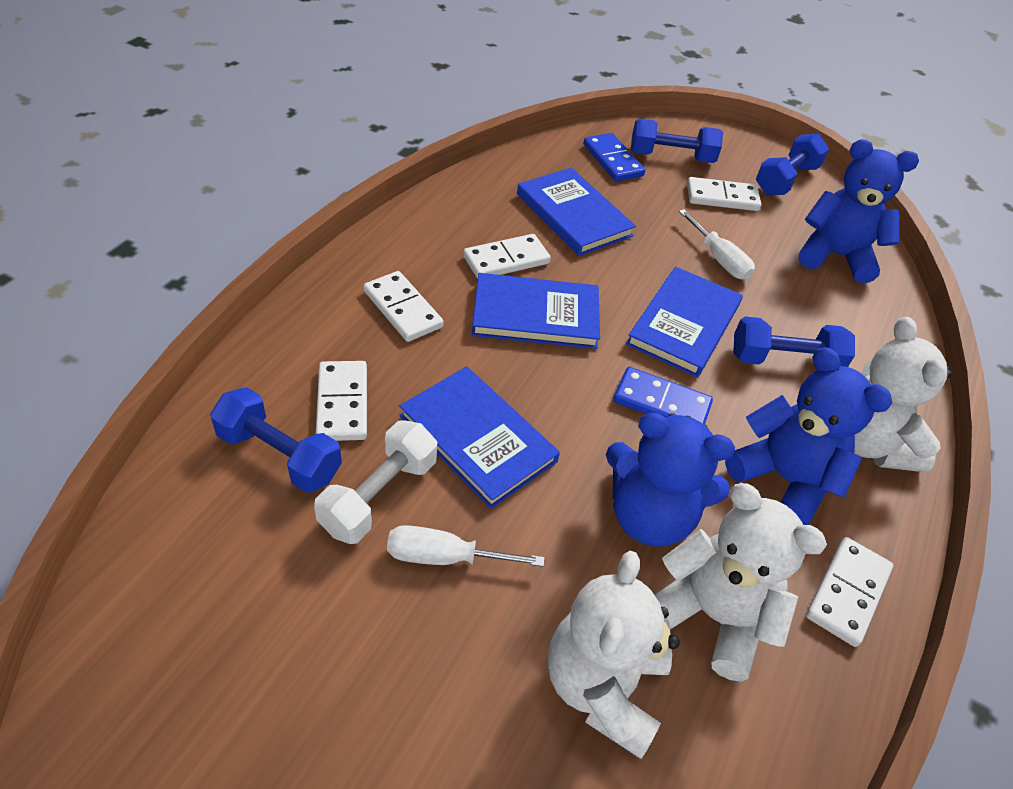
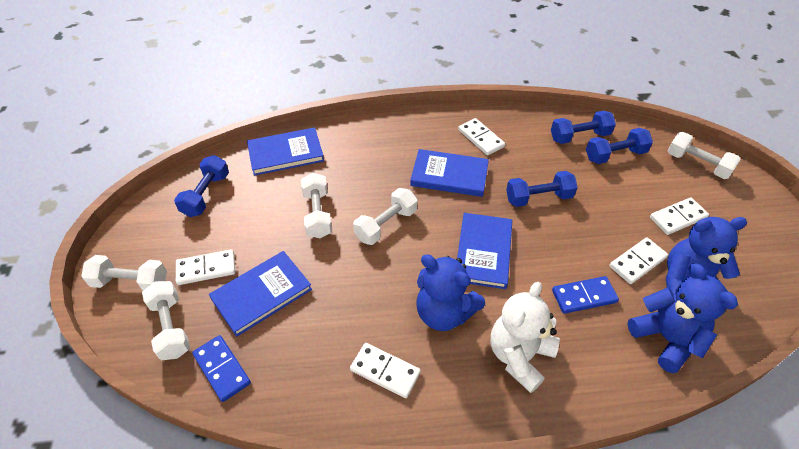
white dumbbell: 1 -> 5
white screwdriver: 2 -> 0
white teddy bear: 3 -> 1

